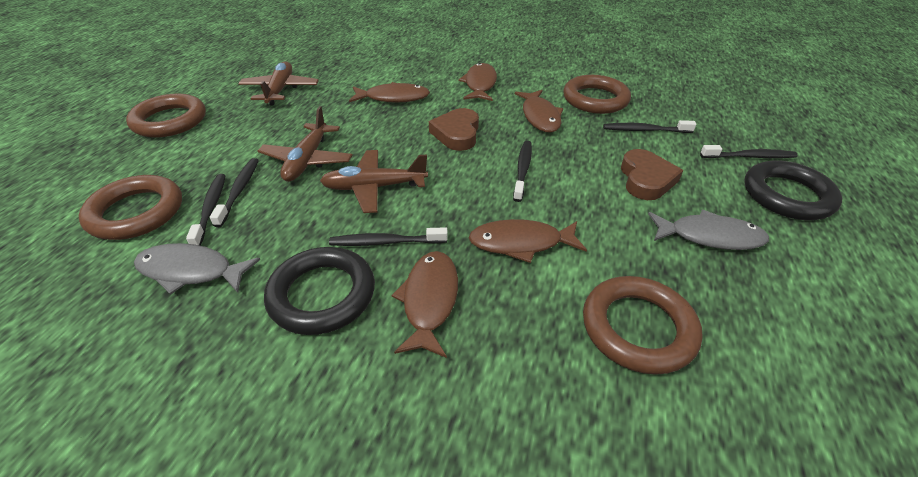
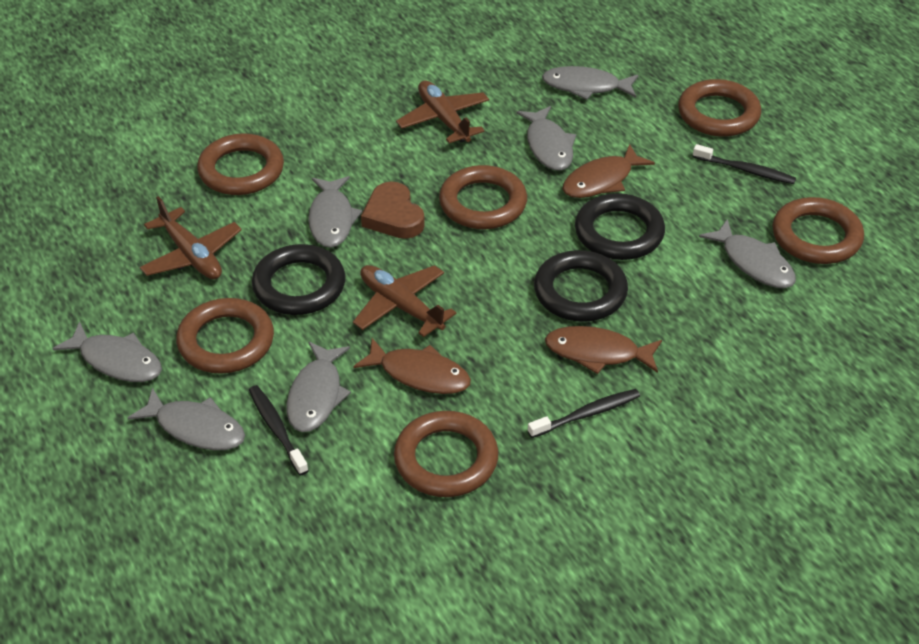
black ring: 2 -> 3
black toothbrush: 6 -> 3
brown fish: 5 -> 3
brown heart: 2 -> 1
brown ring: 4 -> 6
grey fish: 2 -> 7

